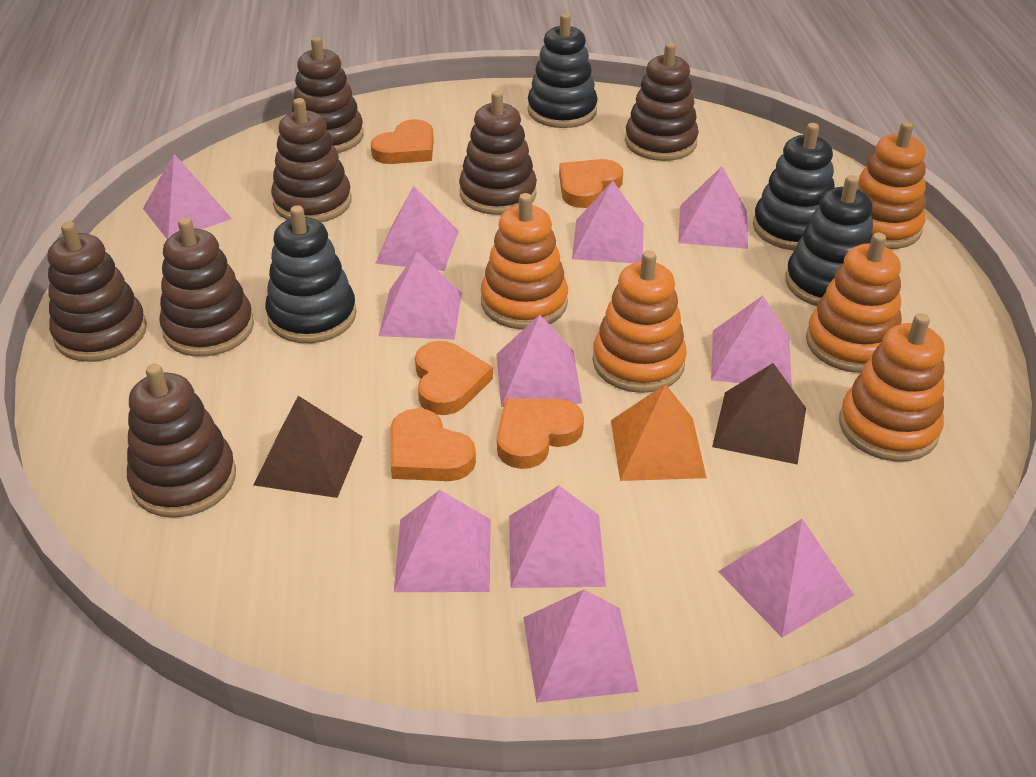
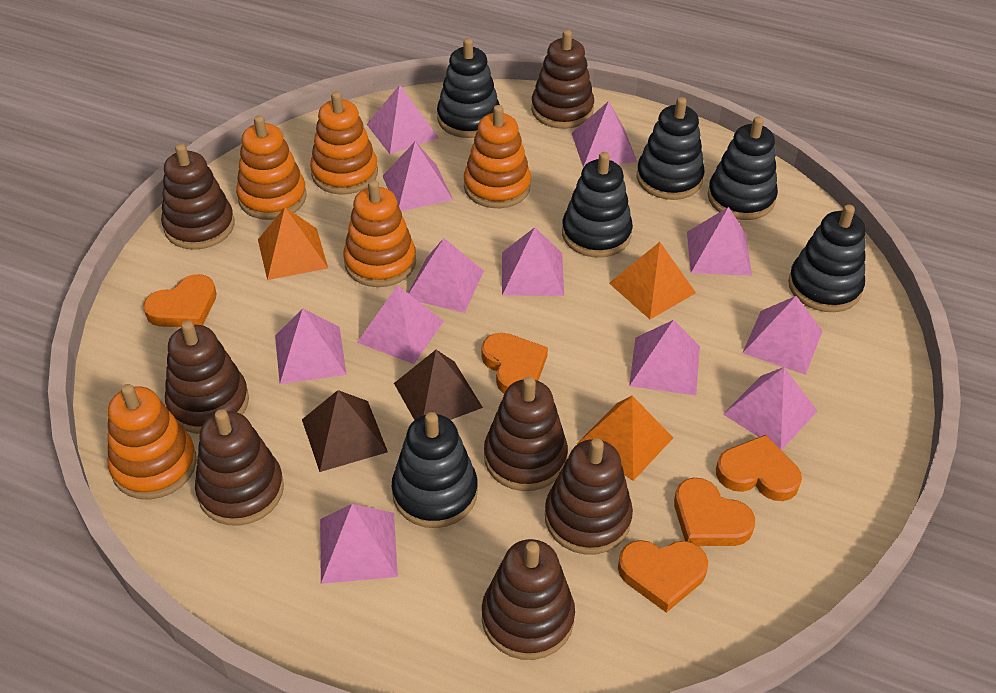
black stacking toy: 4 -> 6
orange pyramid: 1 -> 3
pink pyramid: 11 -> 12

